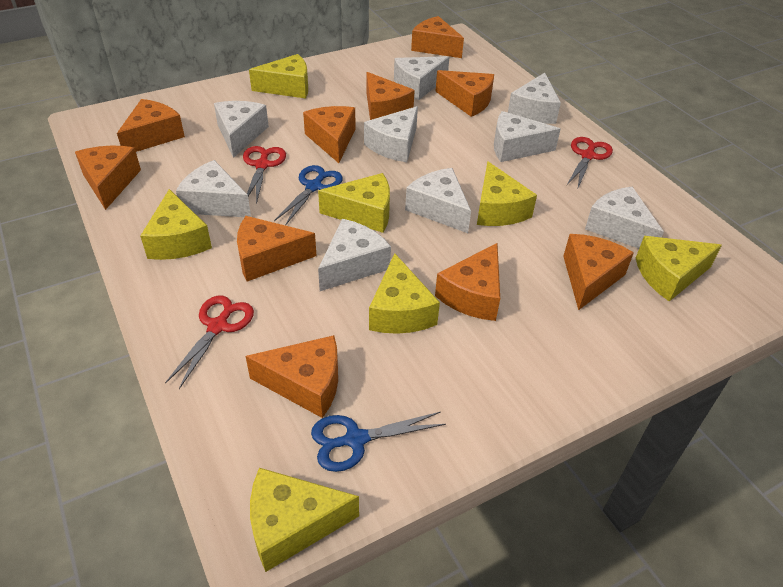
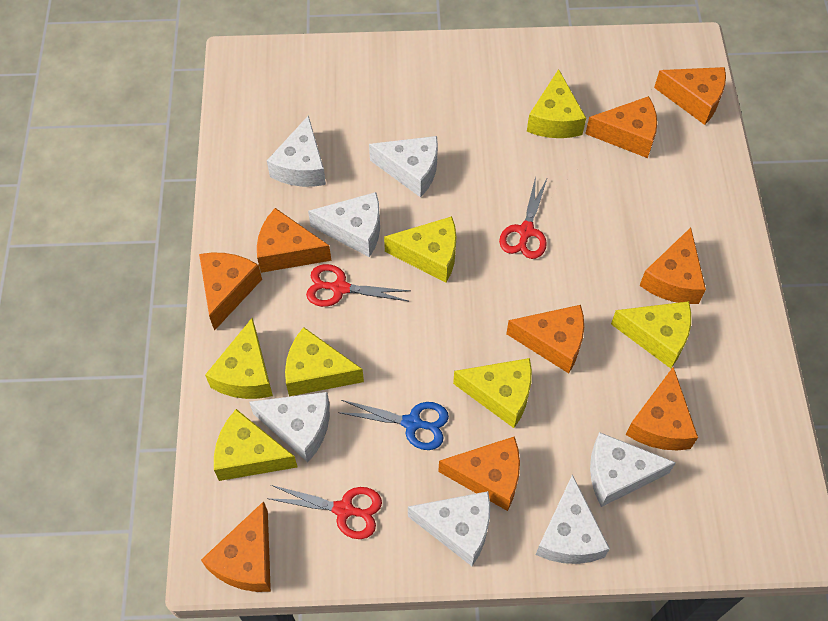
blue scissors: 2 -> 1
orange cheese: 10 -> 9
white cheese: 9 -> 7

